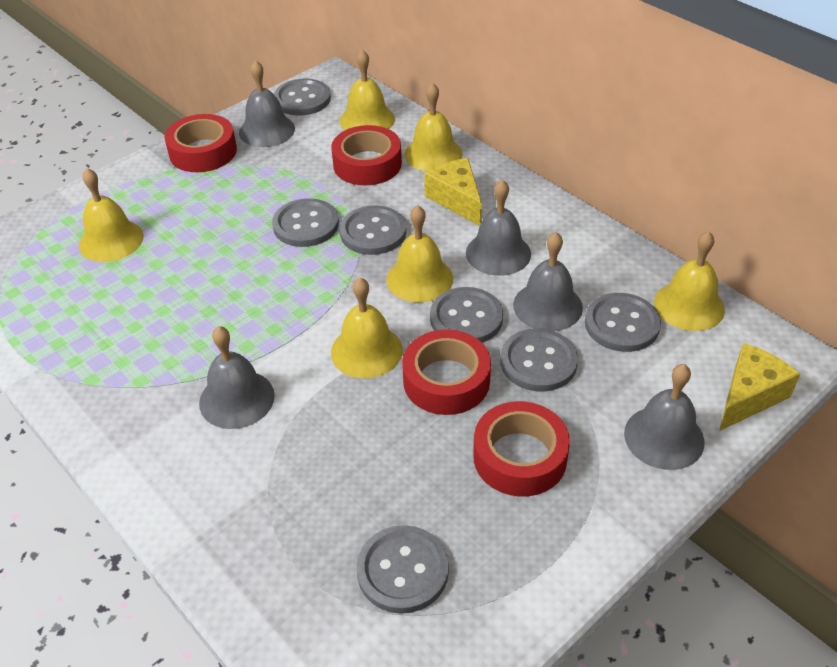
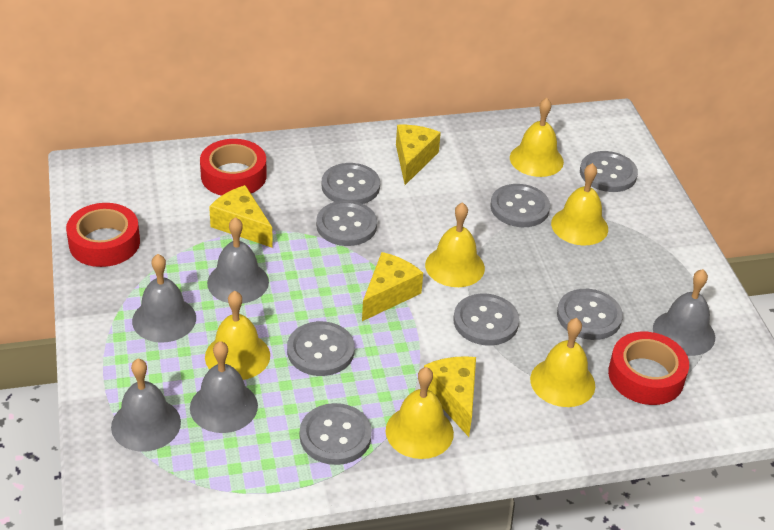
grey button: 7 -> 8
red tape: 4 -> 3
yellow cheese: 2 -> 4

